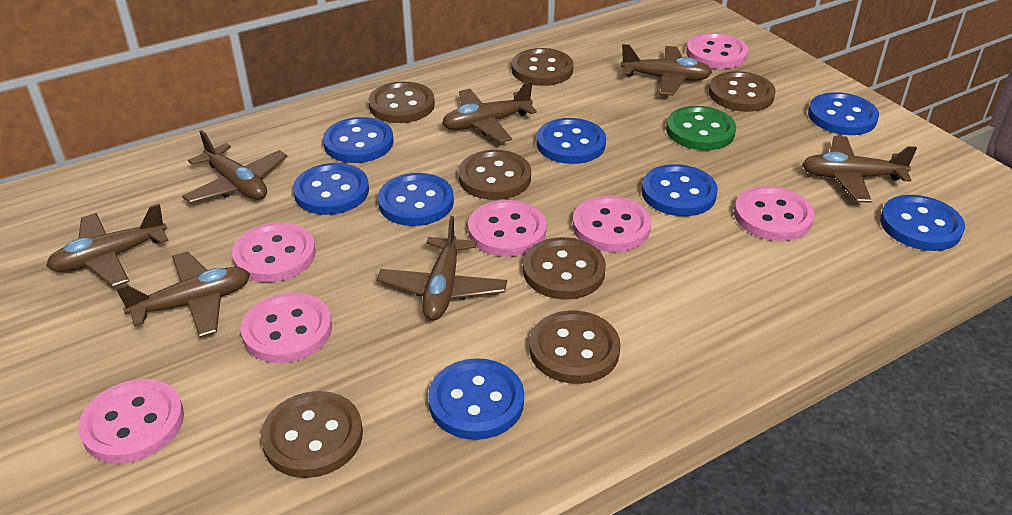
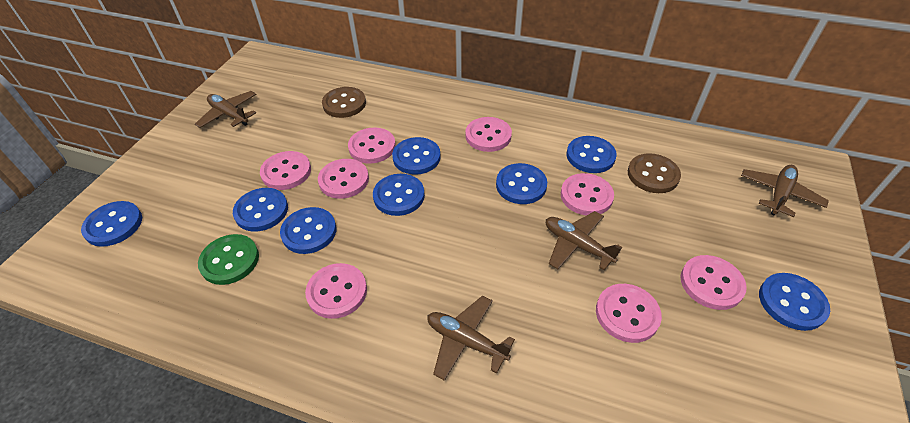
brown button: 7 -> 2
brown plane: 7 -> 4
pink button: 7 -> 8

